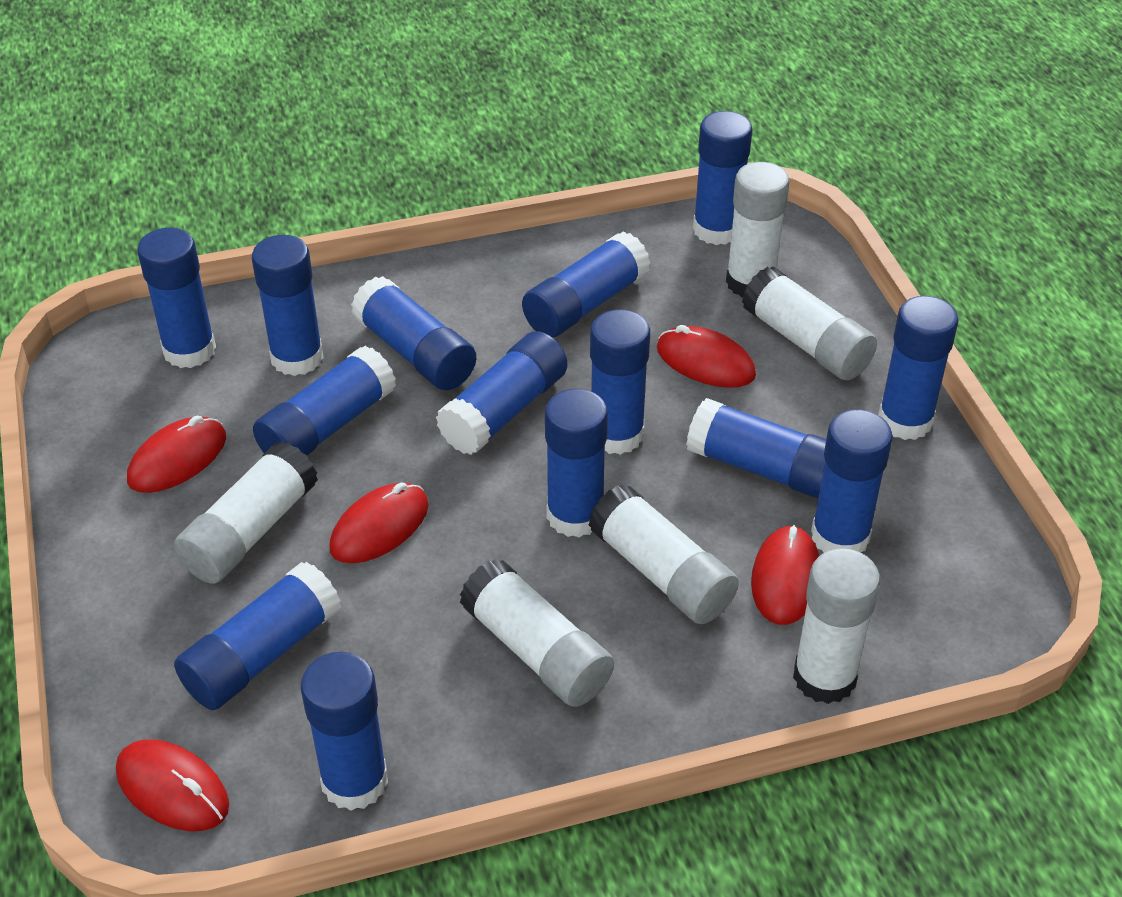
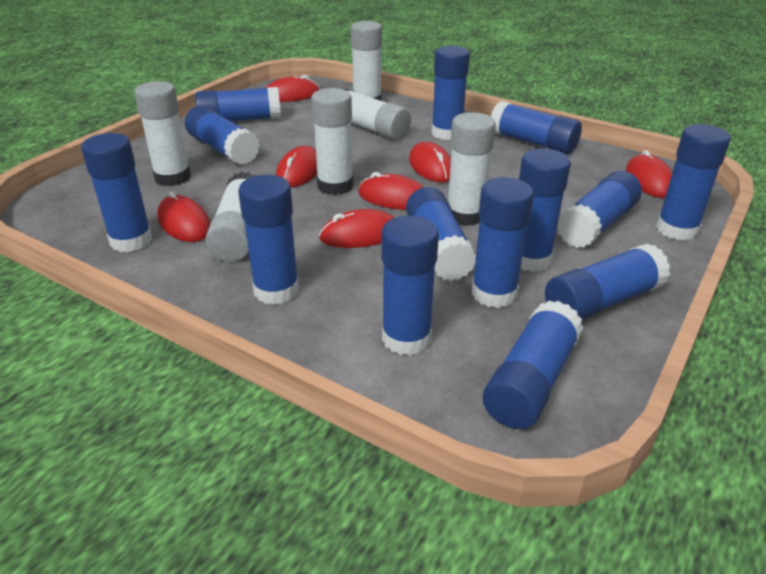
red mouse: 5 -> 7

